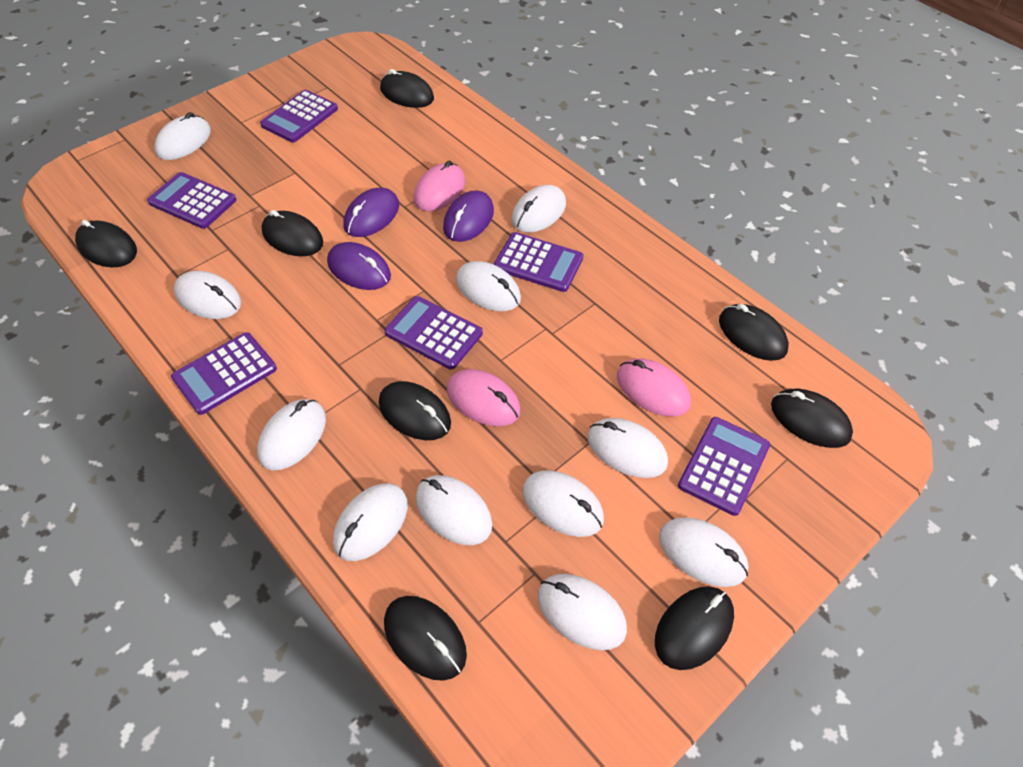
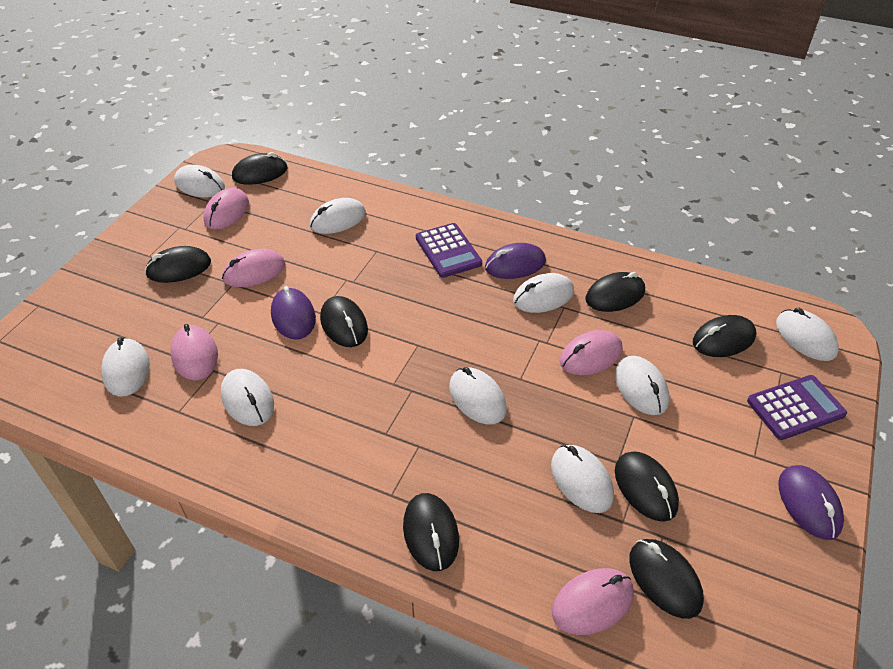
pink mouse: 3 -> 5
purple calculator: 6 -> 2
white mouse: 11 -> 9

